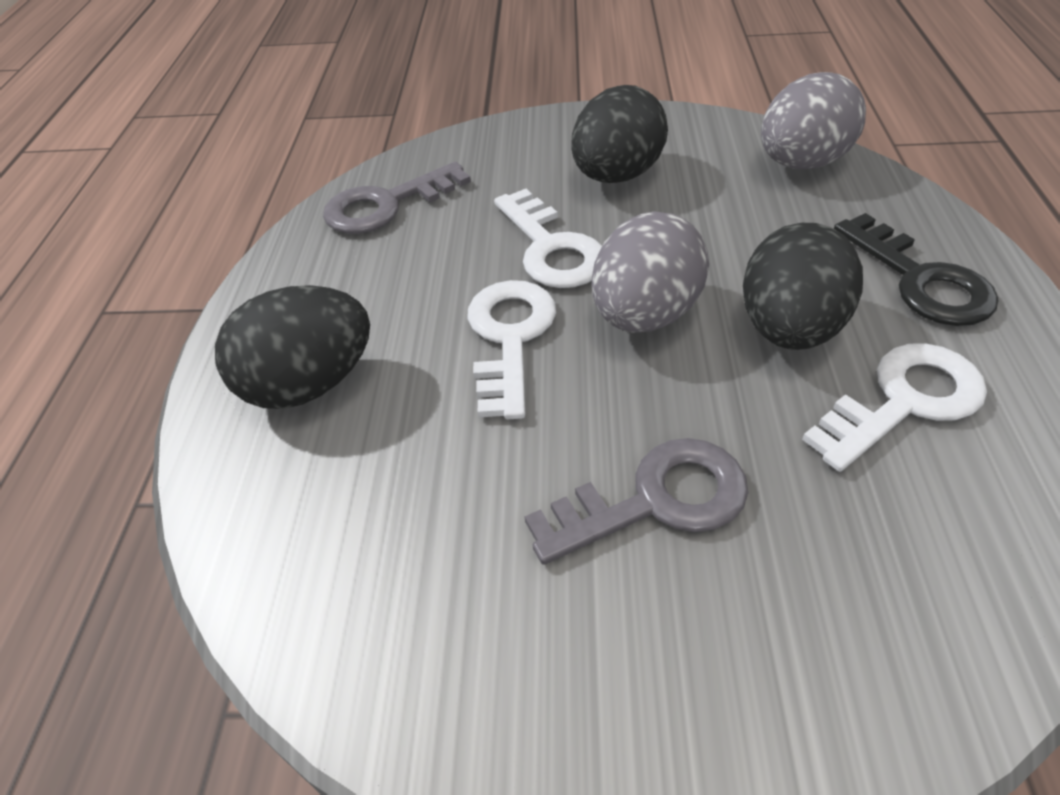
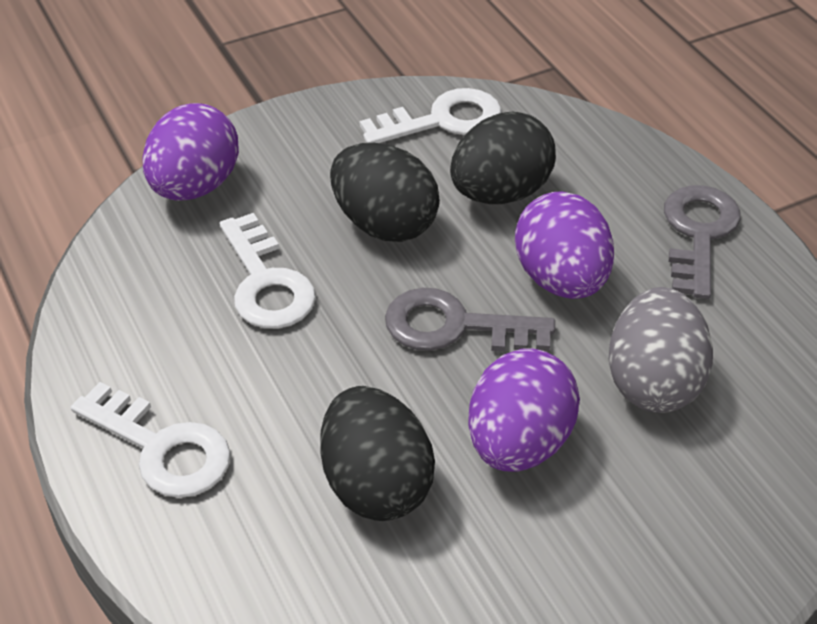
black key: 1 -> 0
grey egg: 2 -> 1
purple egg: 0 -> 3

